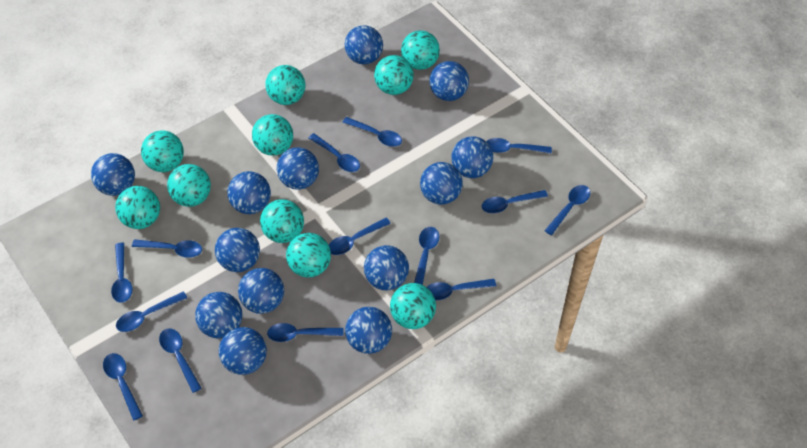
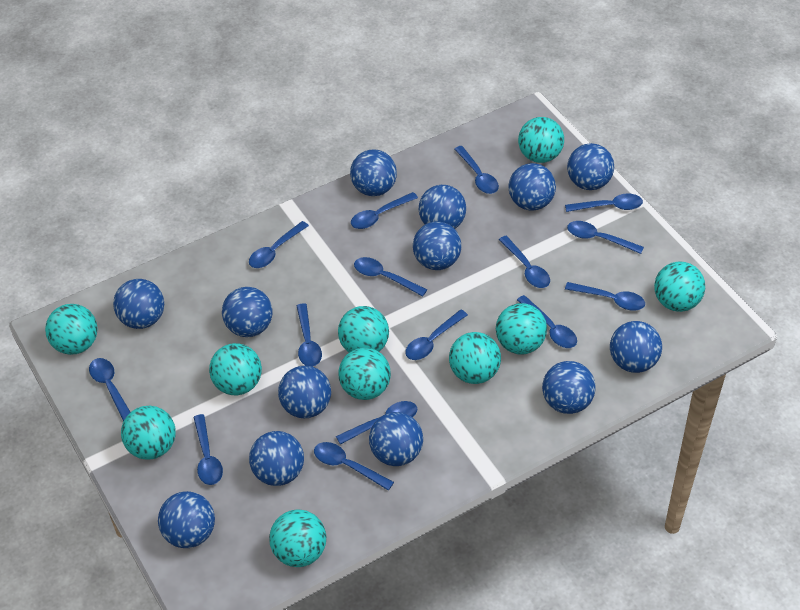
blue spoon: 14 -> 15

